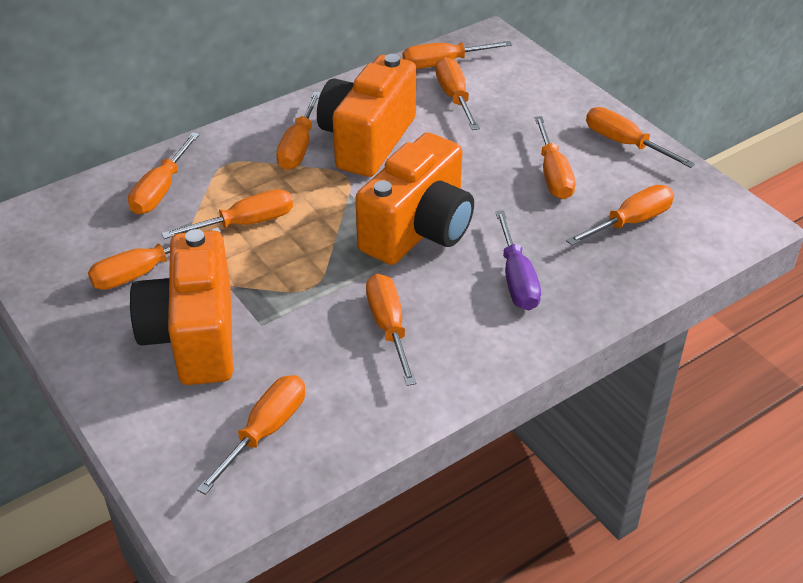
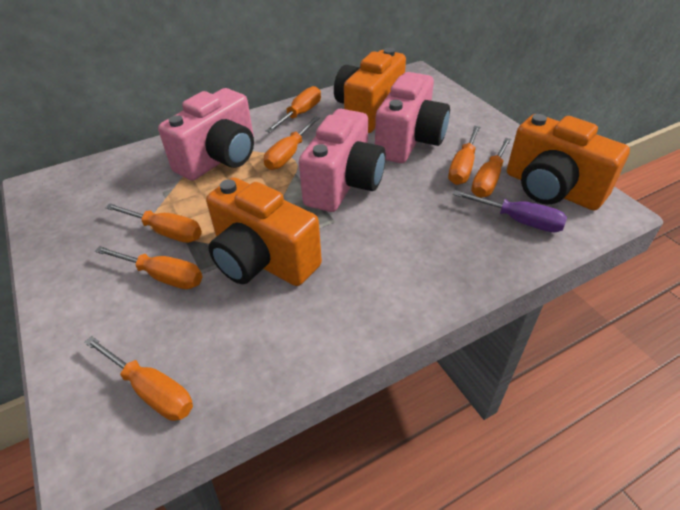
orange screwdriver: 11 -> 7
pink camera: 0 -> 3

